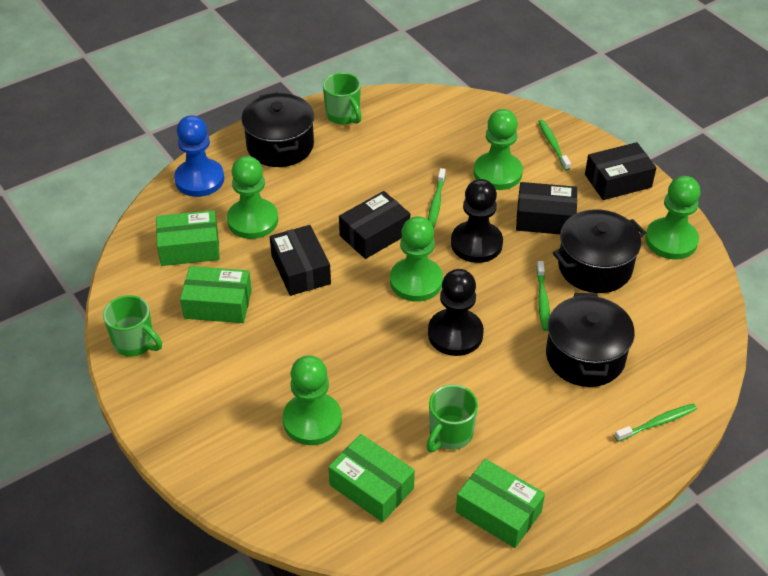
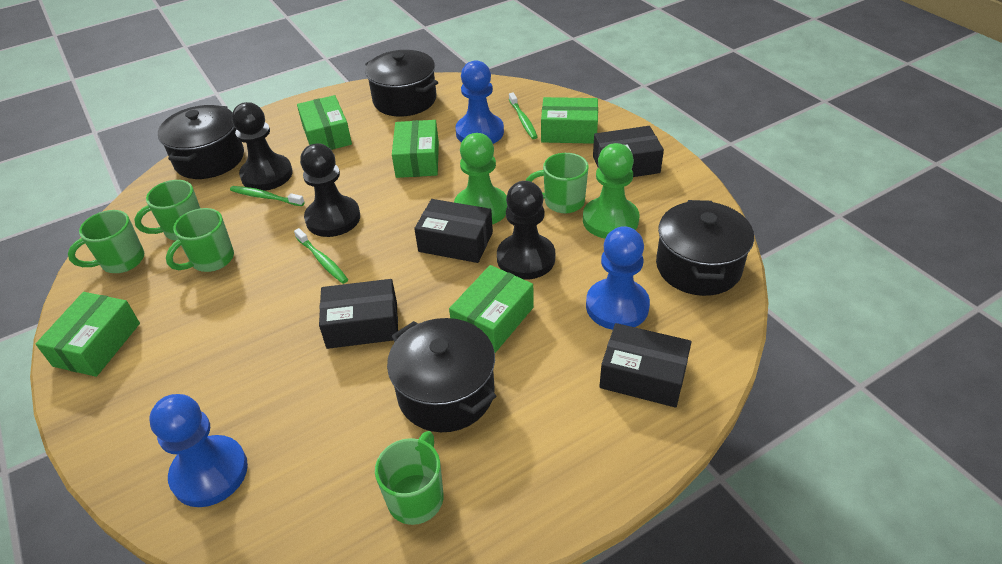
black pawn: 2 -> 3
black pot: 3 -> 4
blue pawn: 1 -> 3
green box: 4 -> 5
green mug: 3 -> 5
green pawn: 5 -> 2
green toothbrush: 4 -> 3

